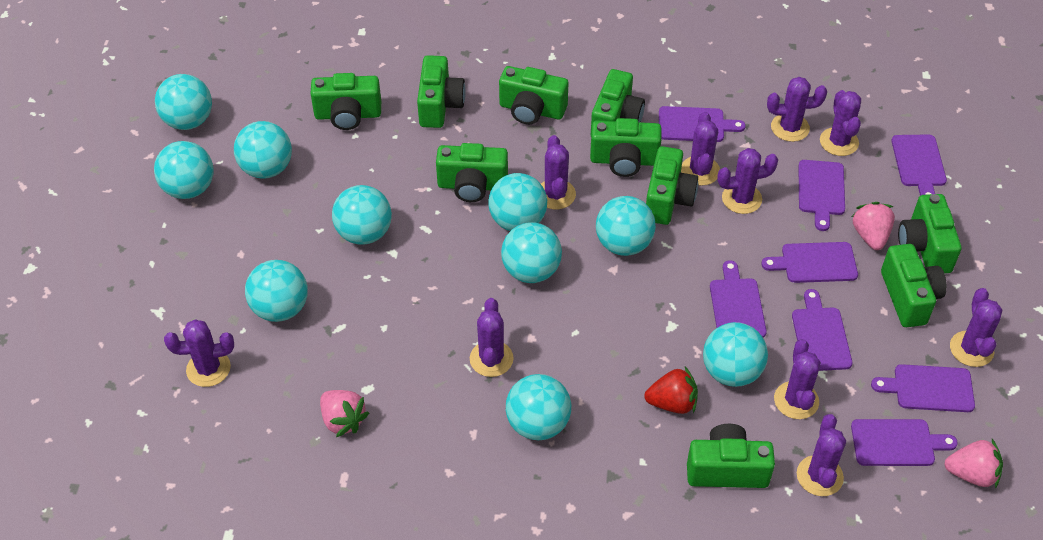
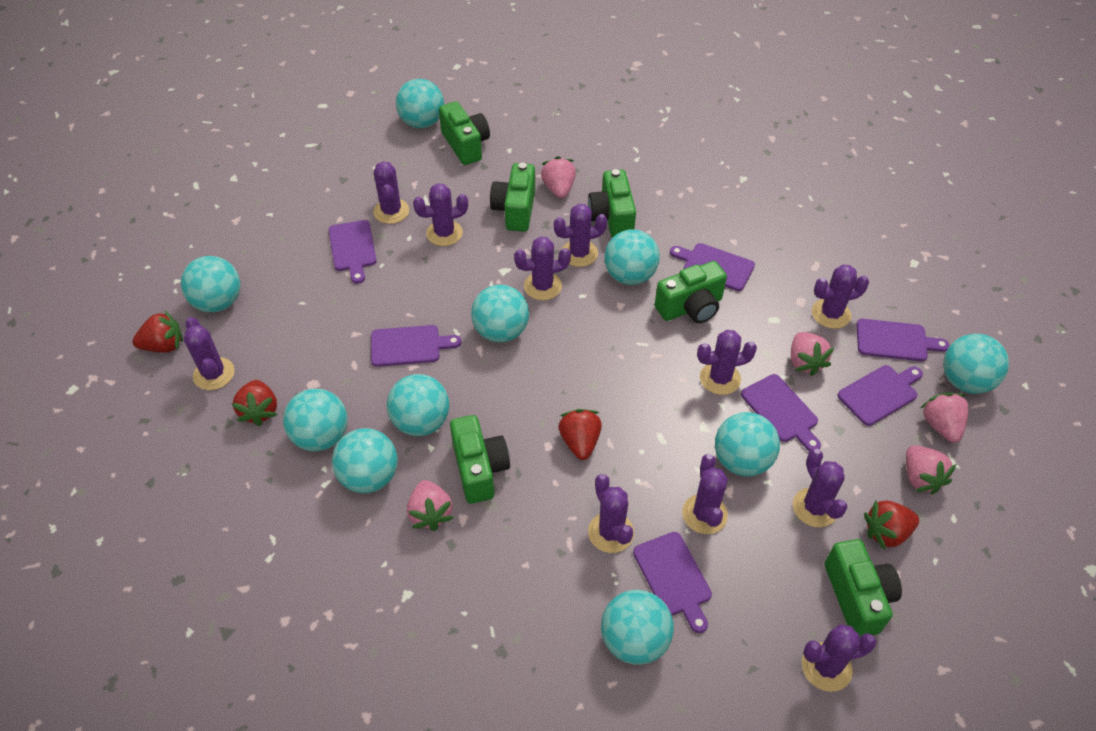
green camera: 10 -> 6
pink strawberry: 3 -> 5
purple cactus: 10 -> 11
purple cutting board: 8 -> 7
red strawberry: 1 -> 4

